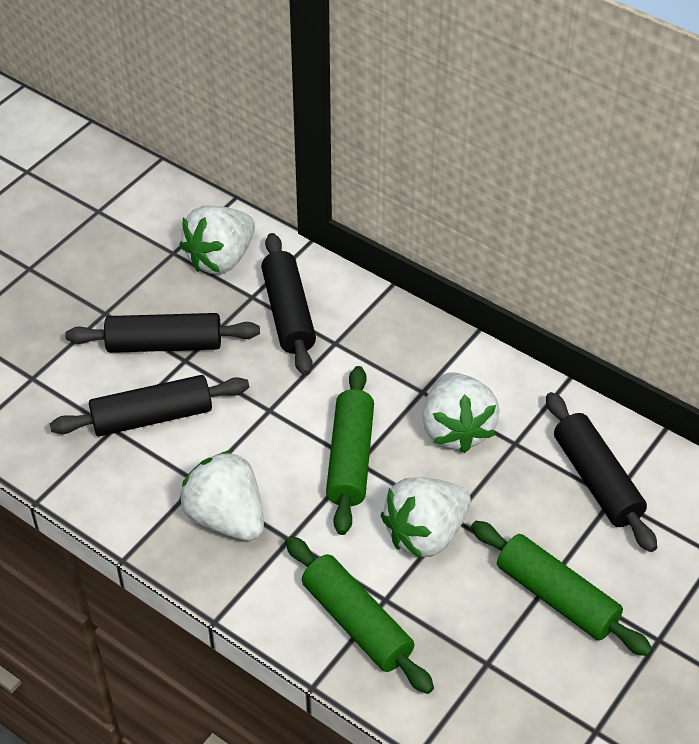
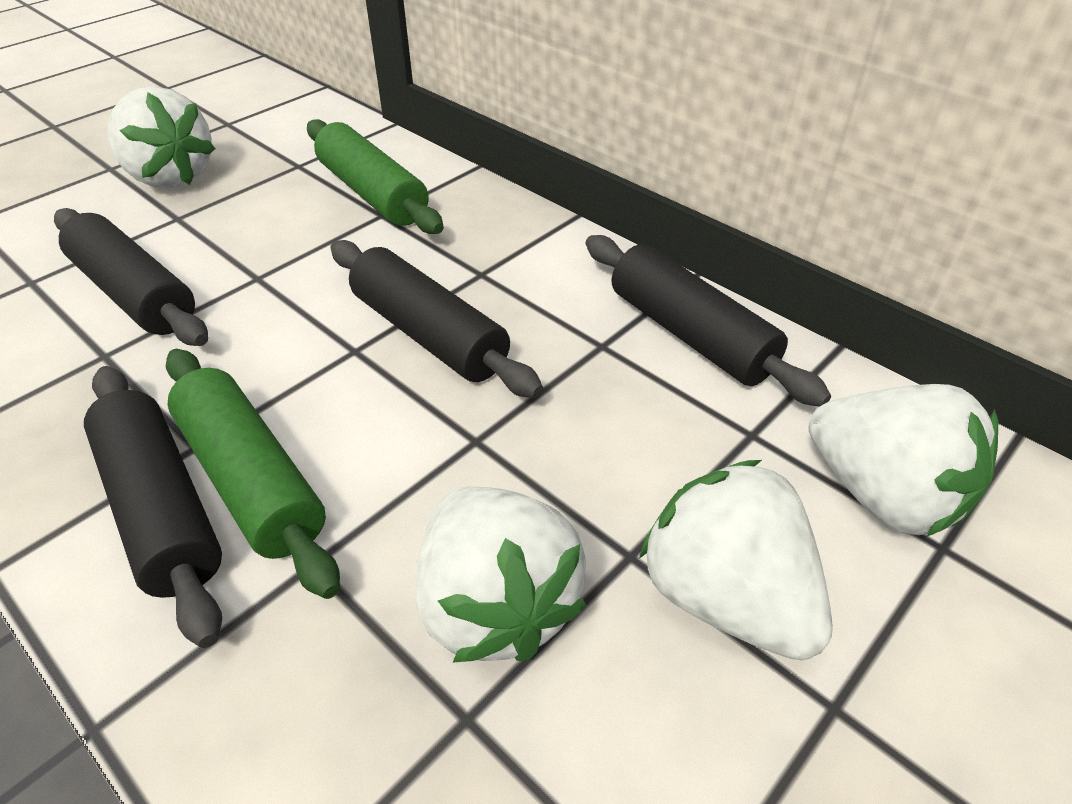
green rolling pin: 3 -> 2

